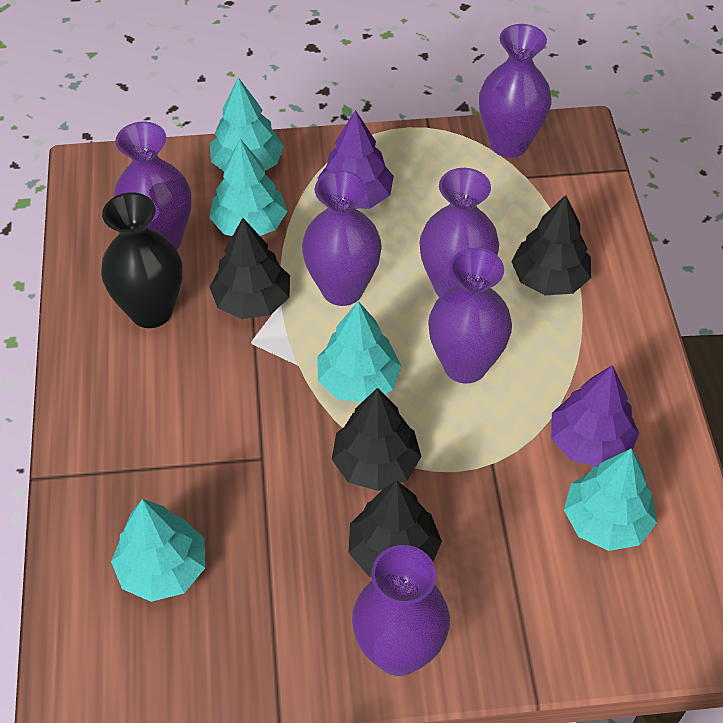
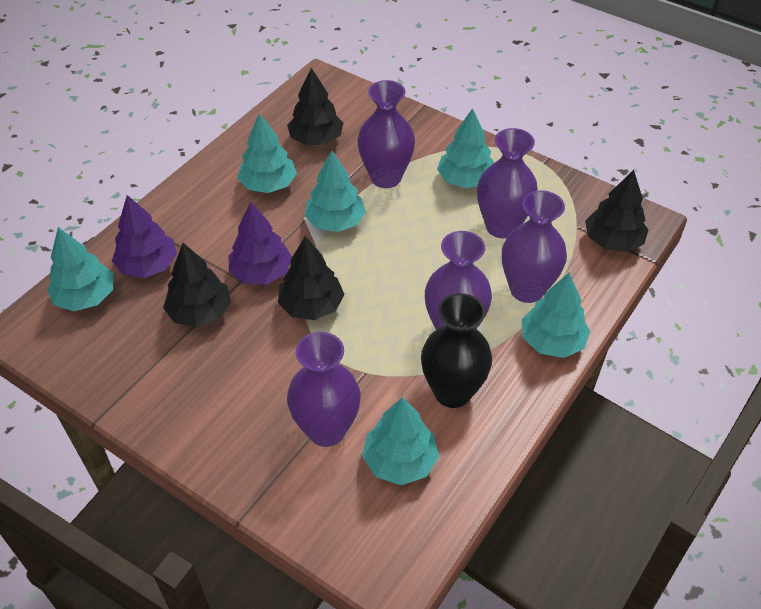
purple vase: 6 -> 5
turquoise tree: 5 -> 6

